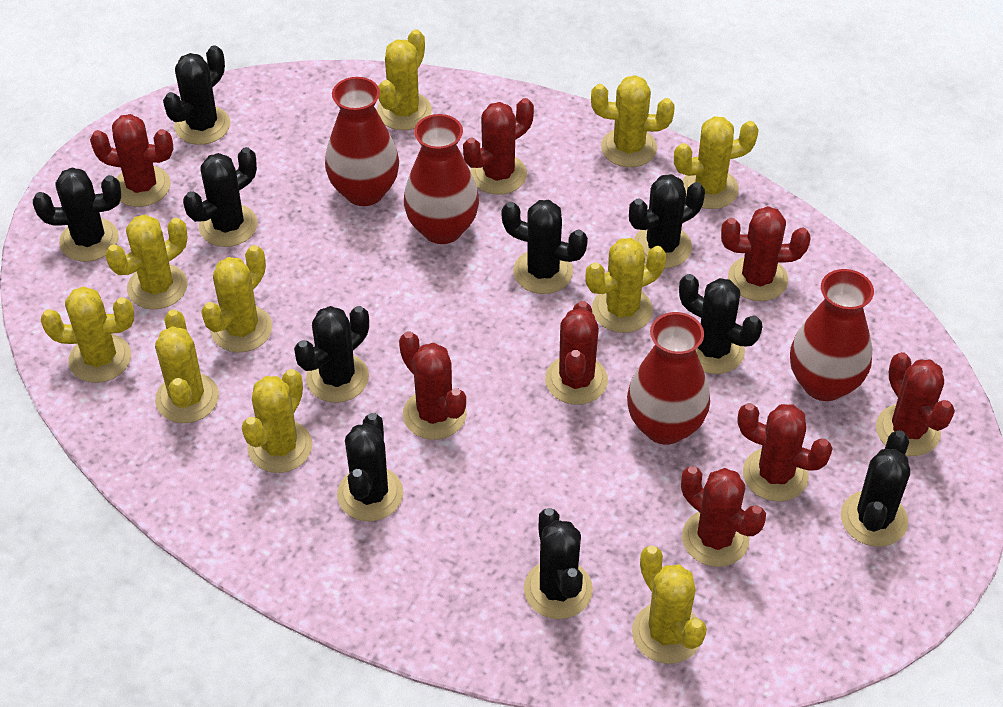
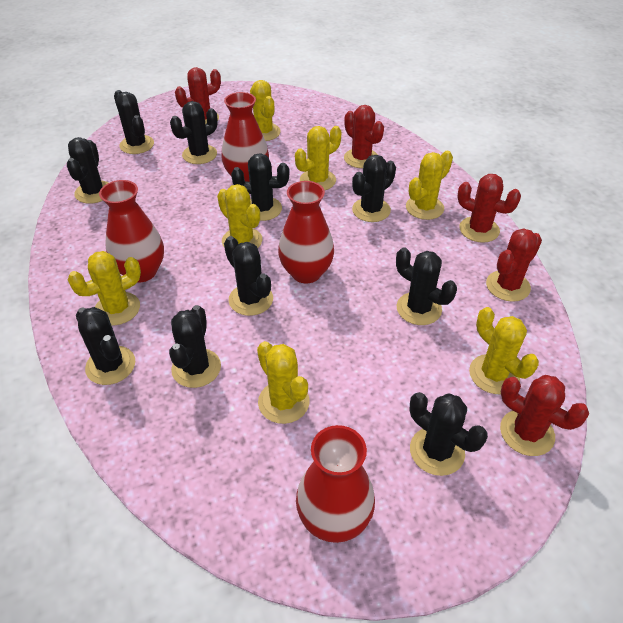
red cactus: 8 -> 5
yellow cactus: 10 -> 7

